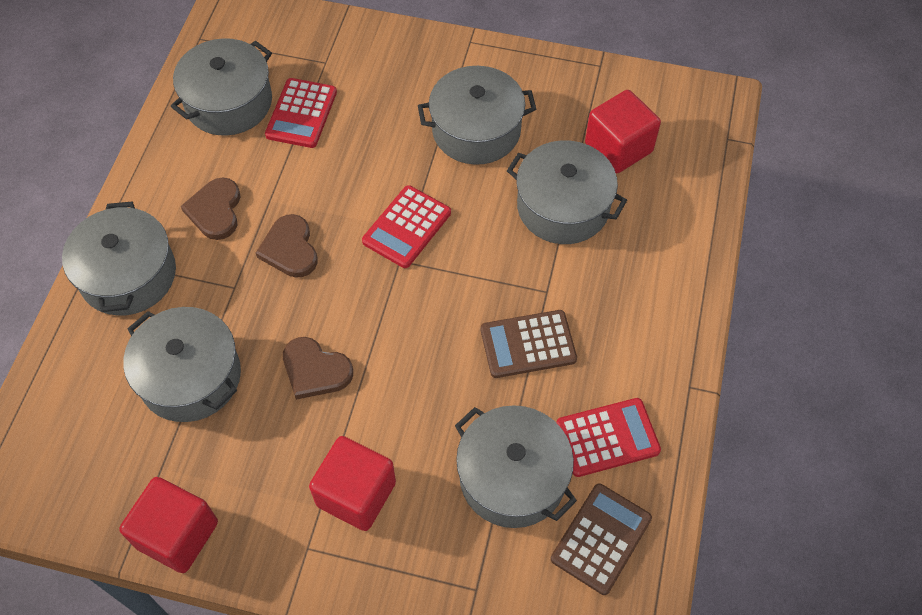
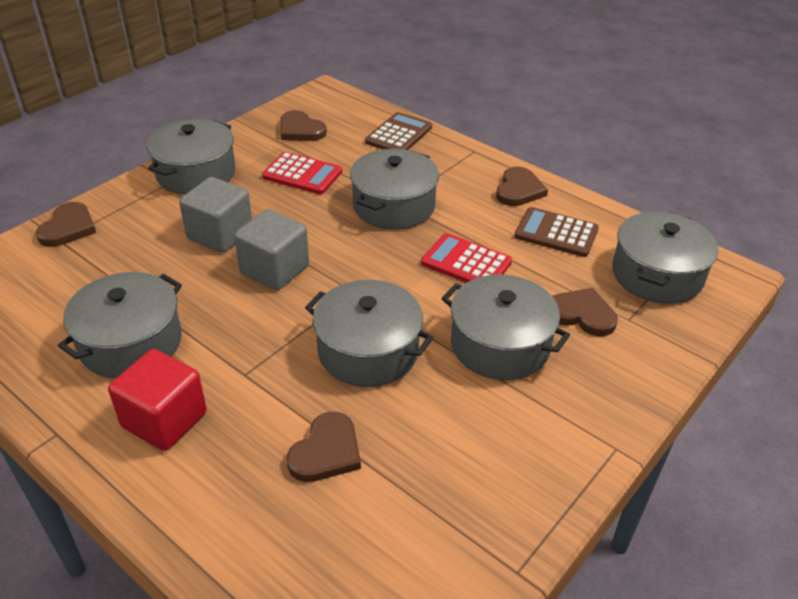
brown heart: 3 -> 5
grey cube: 0 -> 2
red calculator: 3 -> 2
red cube: 3 -> 1

